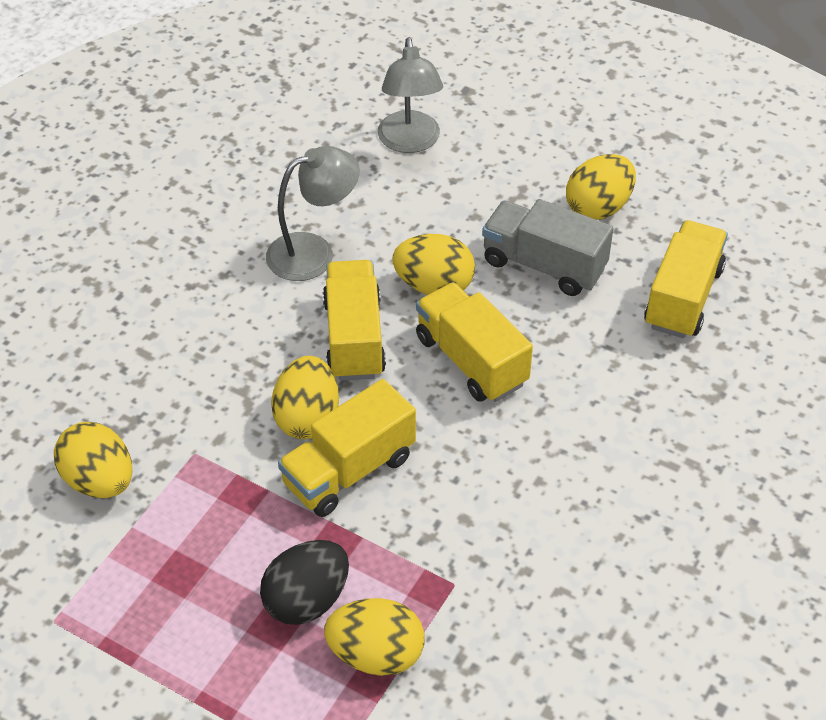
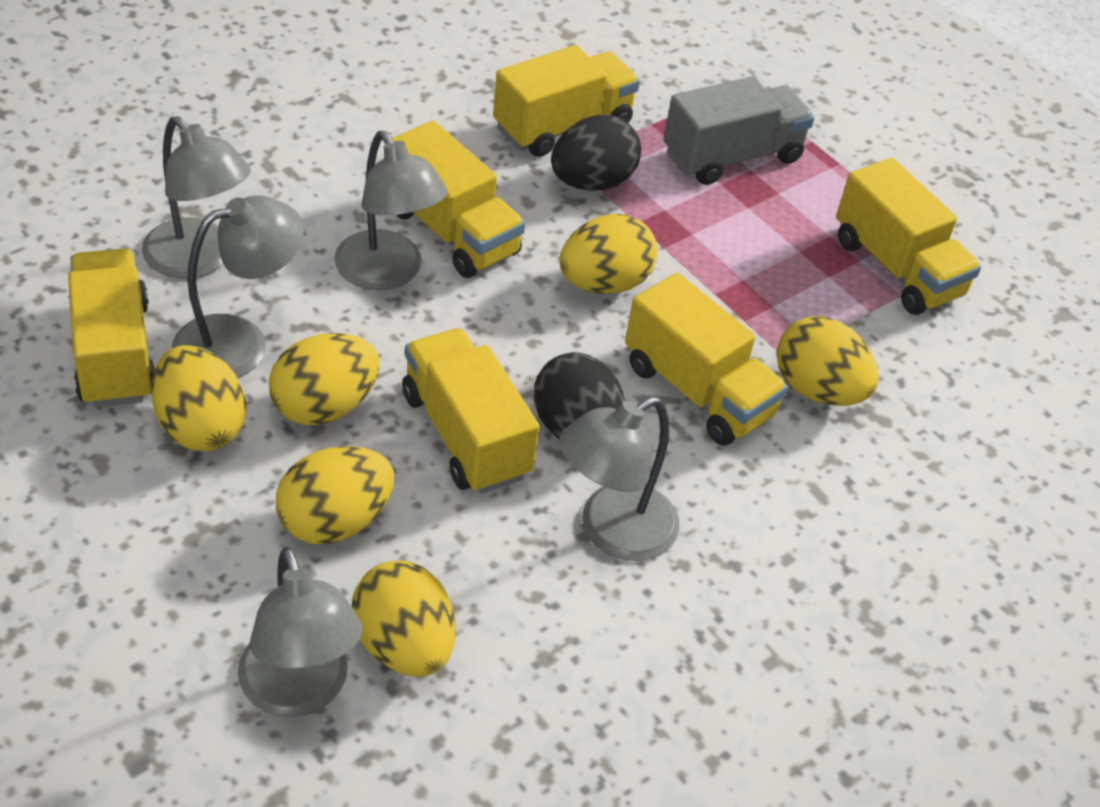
black egg: 1 -> 2
grey lamp: 2 -> 5
yellow egg: 5 -> 6
yellow truck: 4 -> 6

